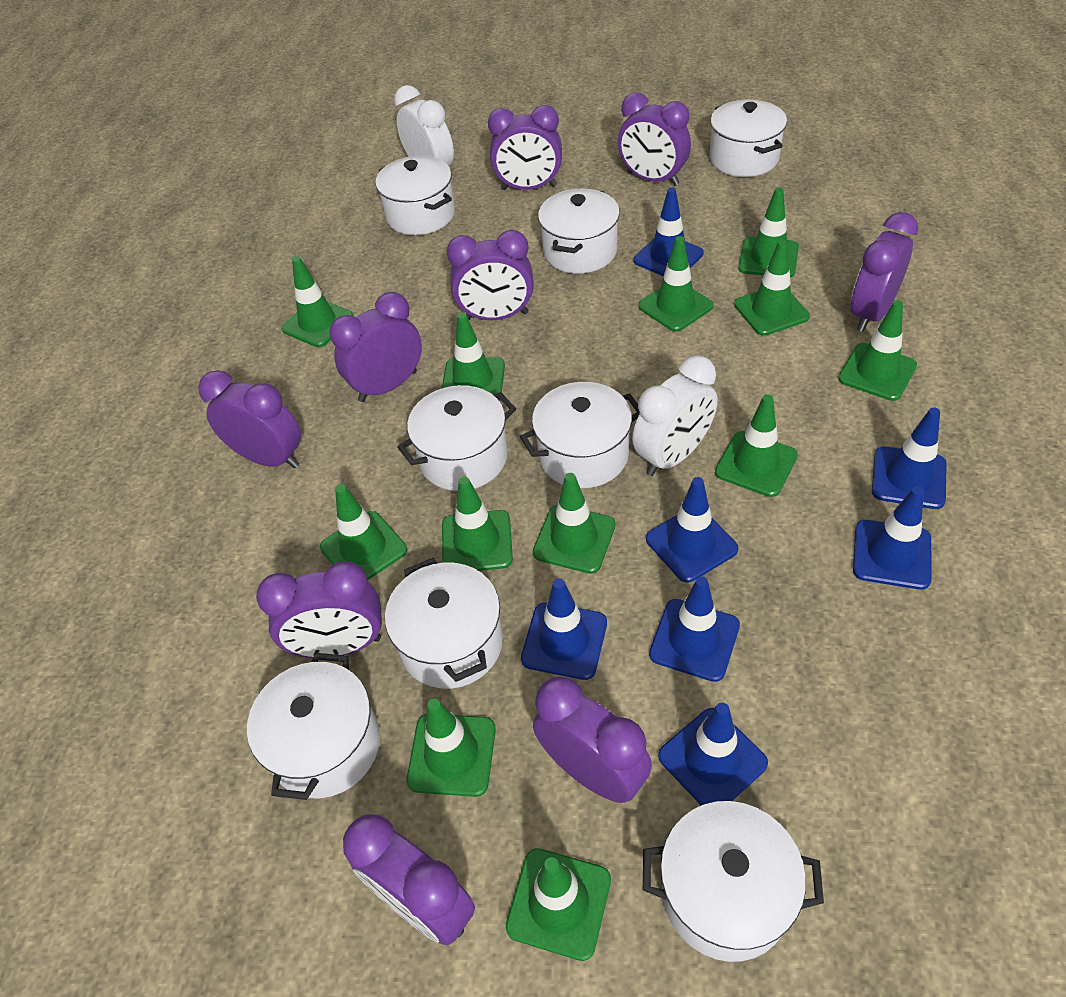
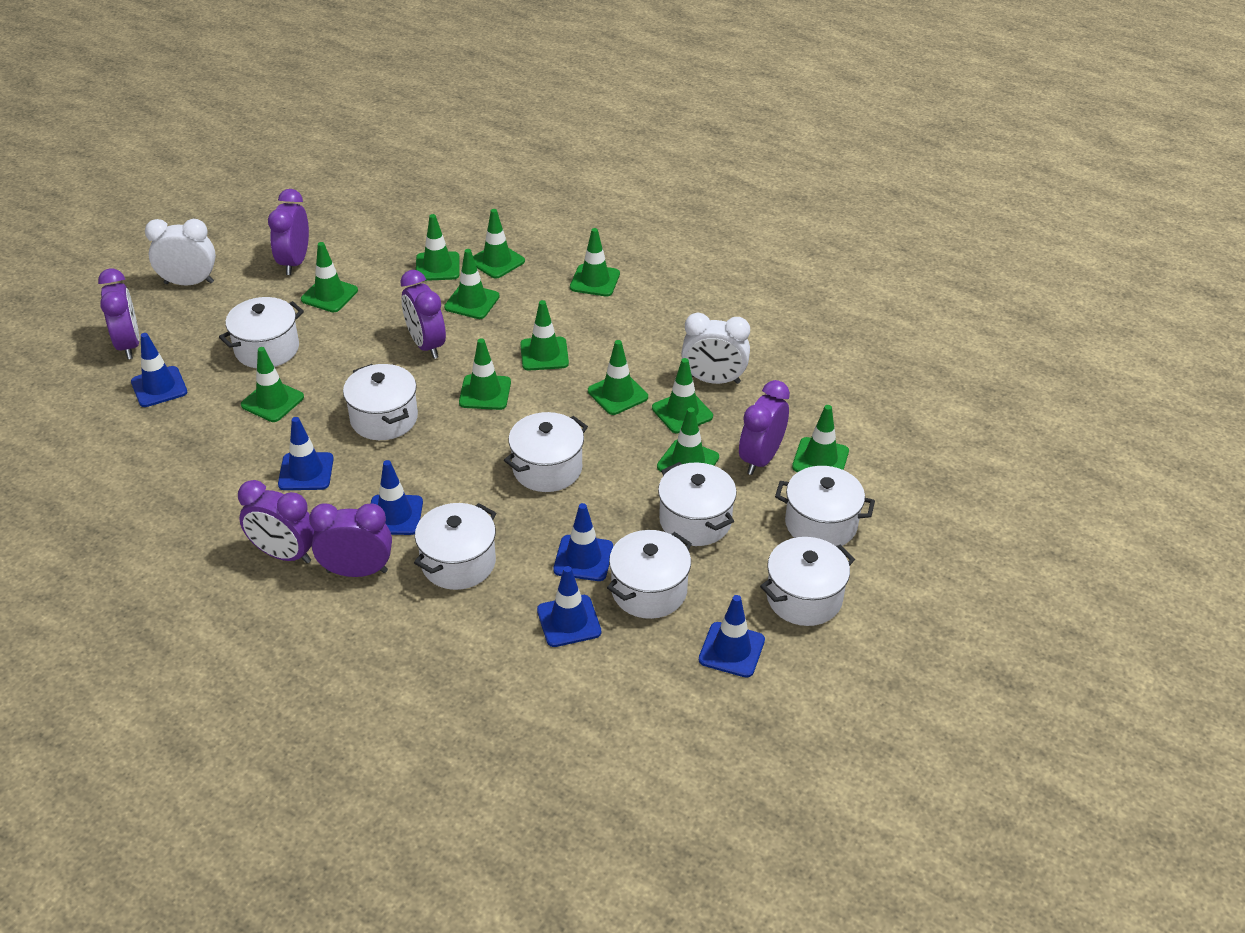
blue traffic cone: 7 -> 6
purple clock: 9 -> 6

